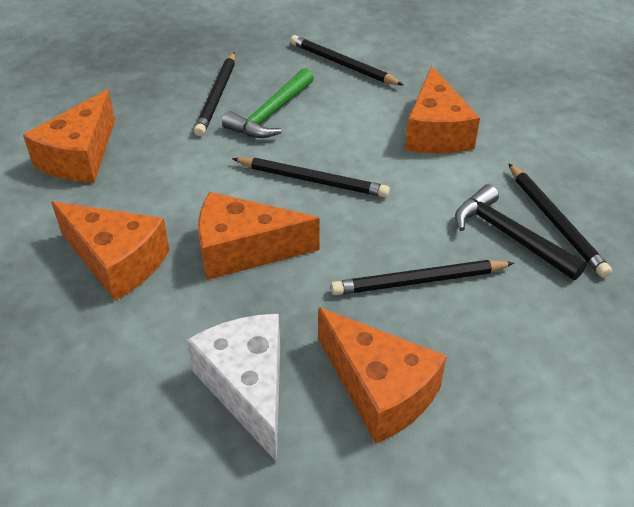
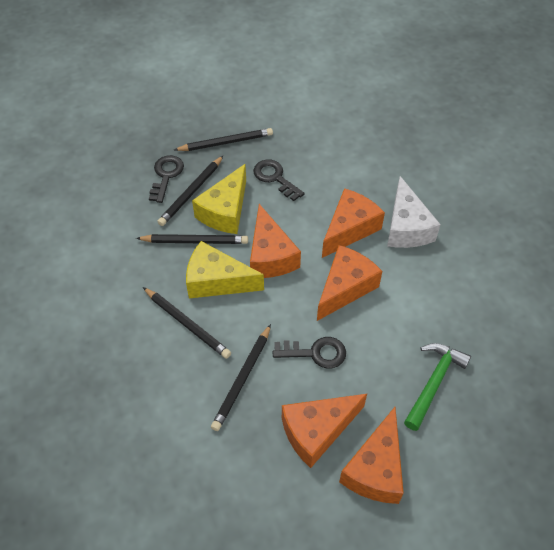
black hammer: 1 -> 0
black key: 0 -> 3
yellow cheese: 0 -> 2

